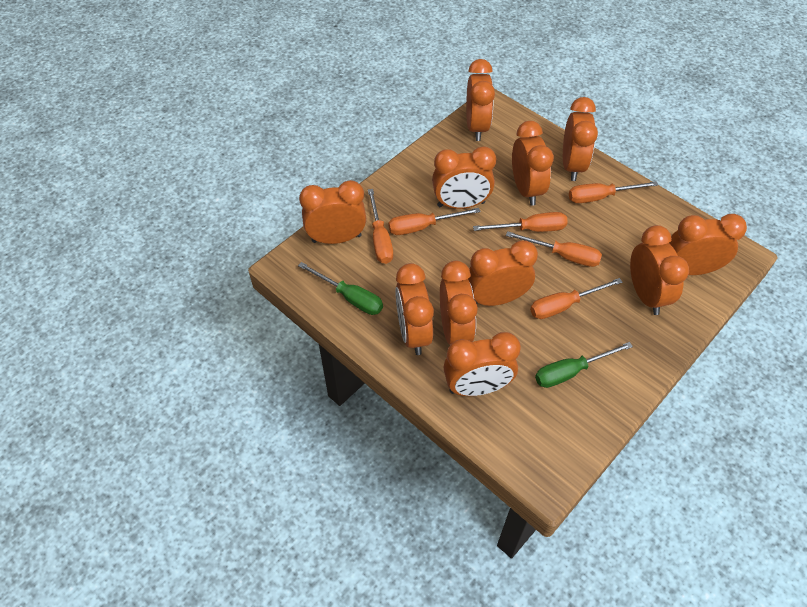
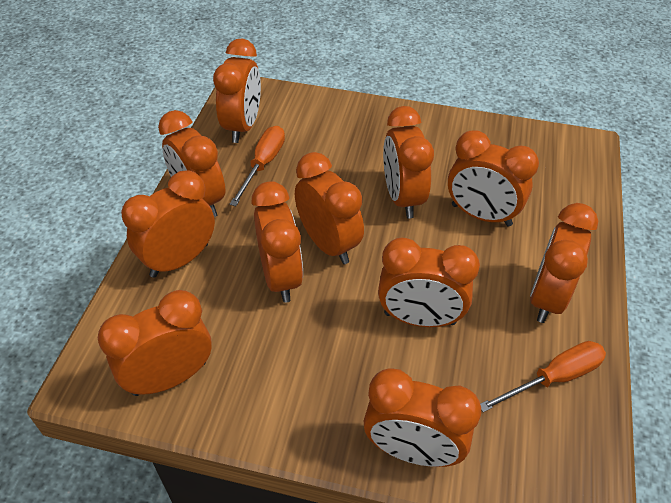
green screwdriver: 2 -> 0
orange screwdriver: 6 -> 2

